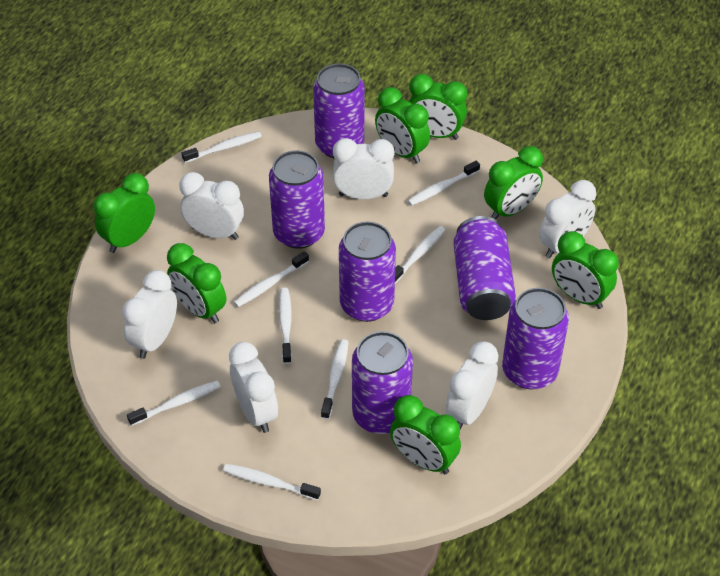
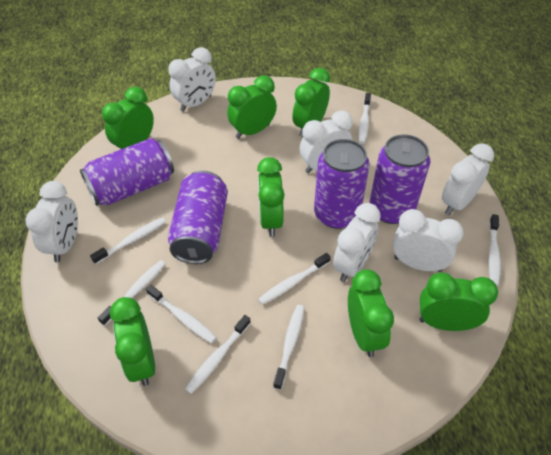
purple can: 6 -> 4

